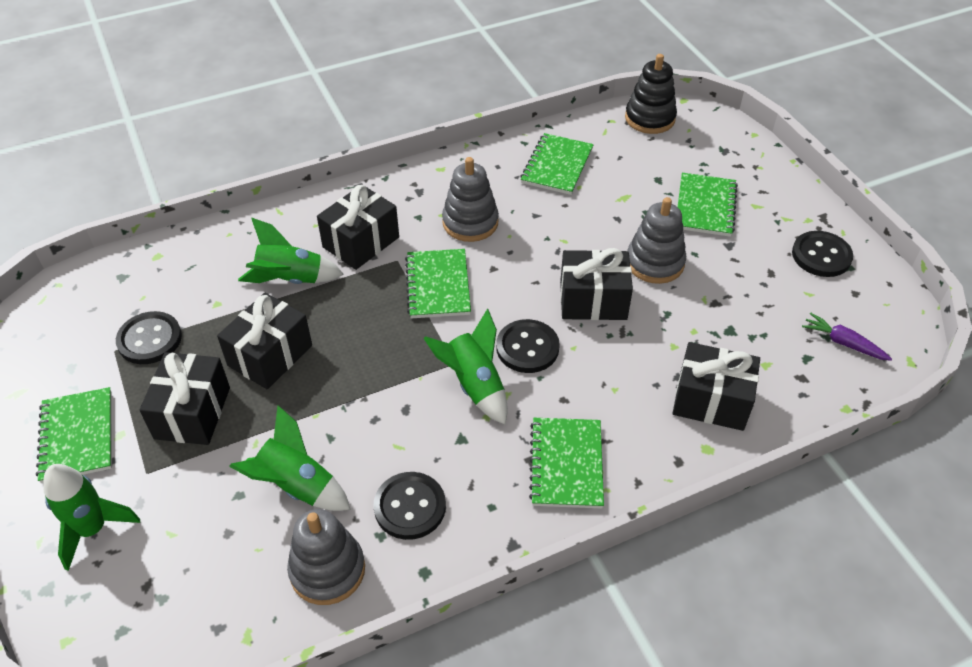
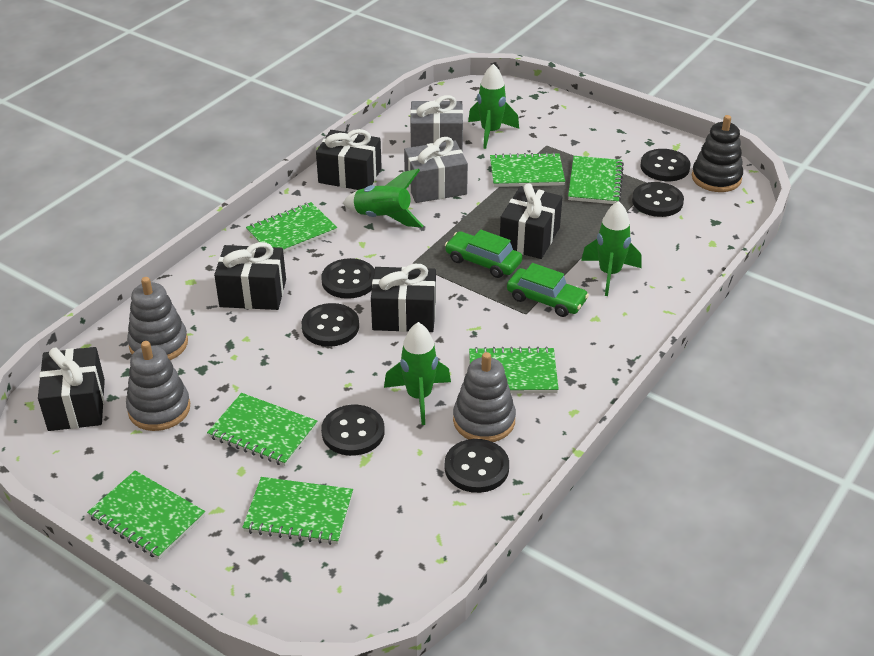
black button: 4 -> 6
green car: 0 -> 2
green notebook: 5 -> 7
grey gift: 0 -> 2
purple carrot: 1 -> 0

